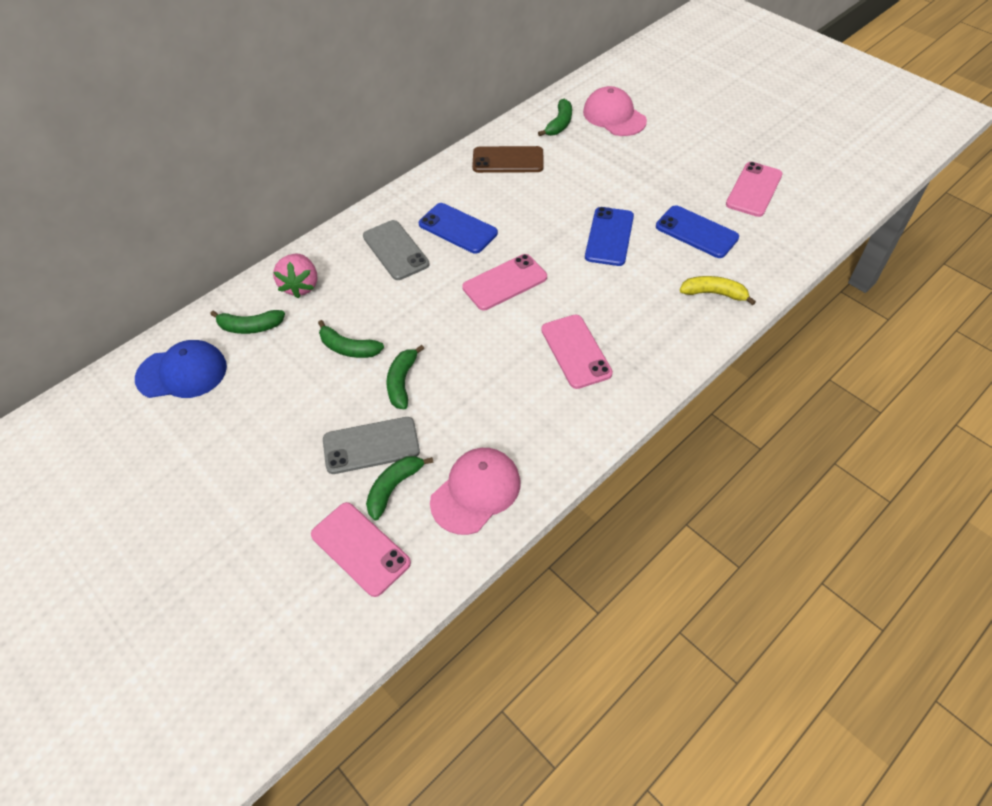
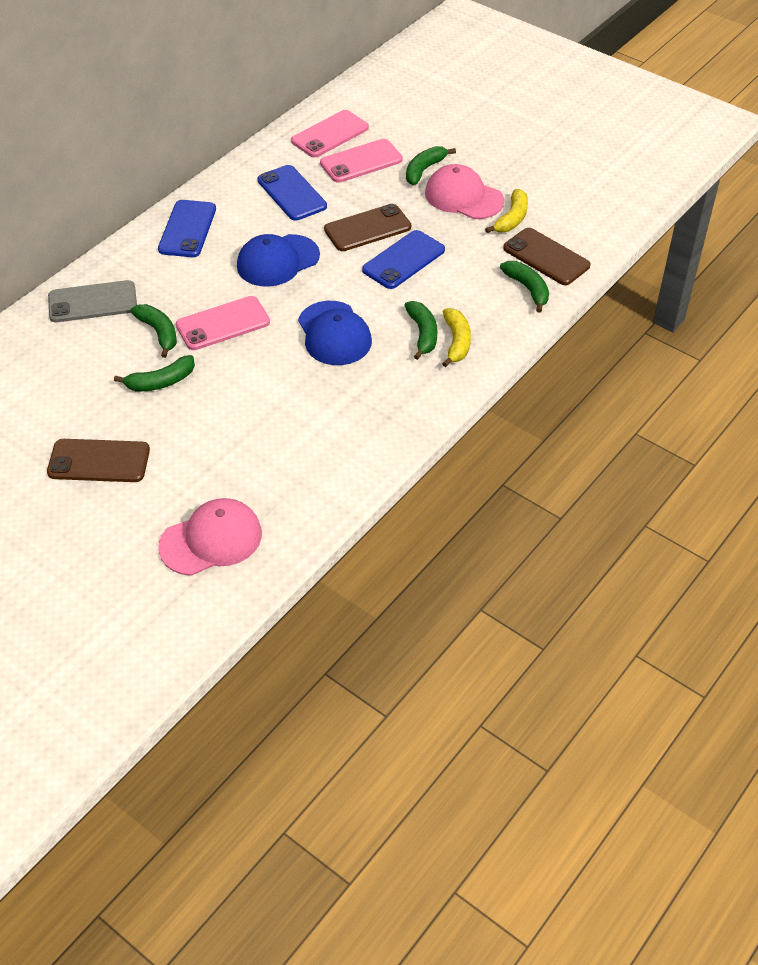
blue cap: 1 -> 2
brown phone: 1 -> 3
grey phone: 2 -> 1
pink phone: 4 -> 3
pink strawberry: 1 -> 0
yellow banana: 1 -> 2

